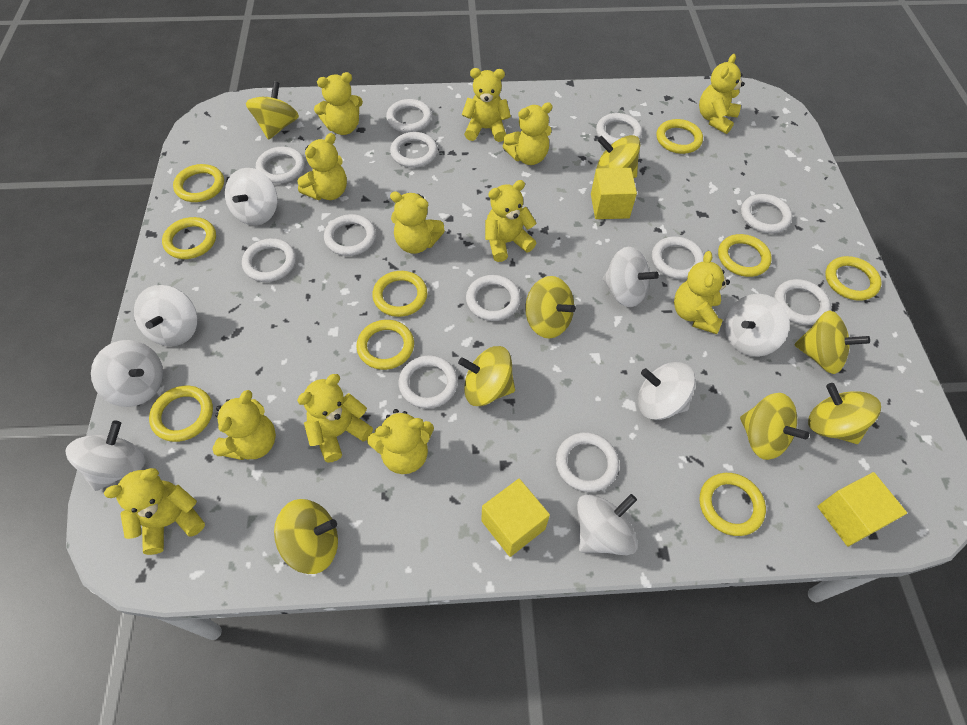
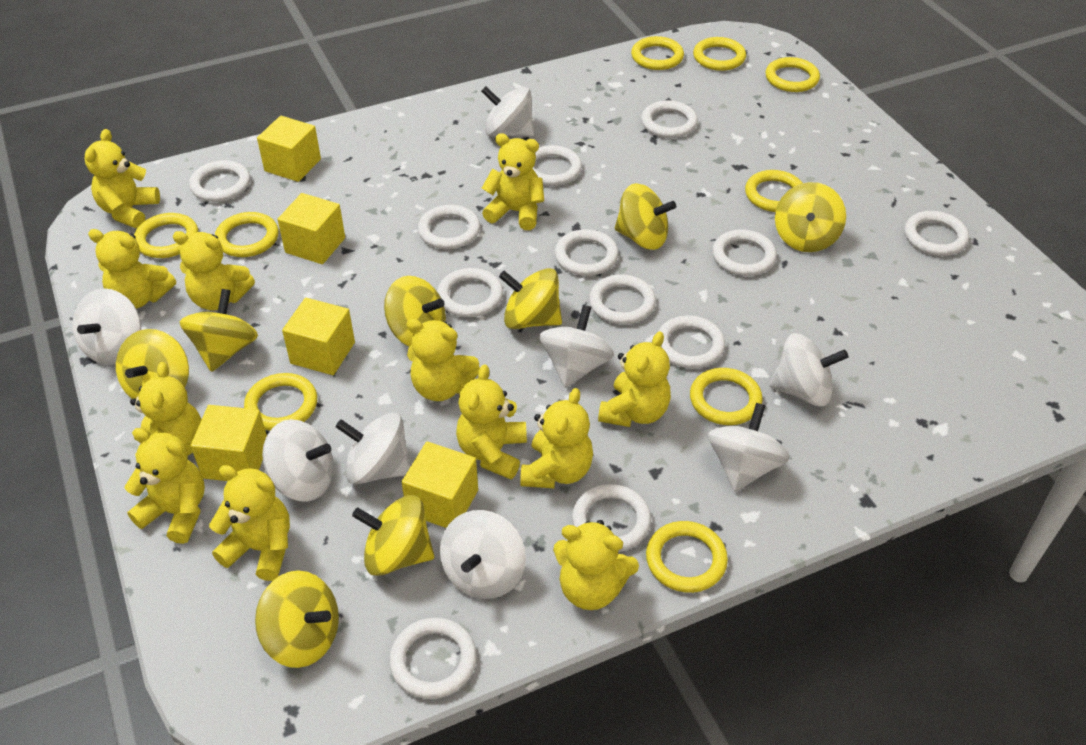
yellow cube: 3 -> 5

